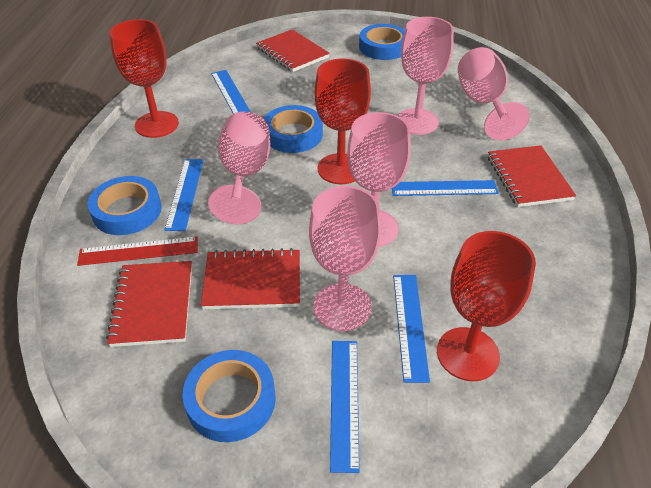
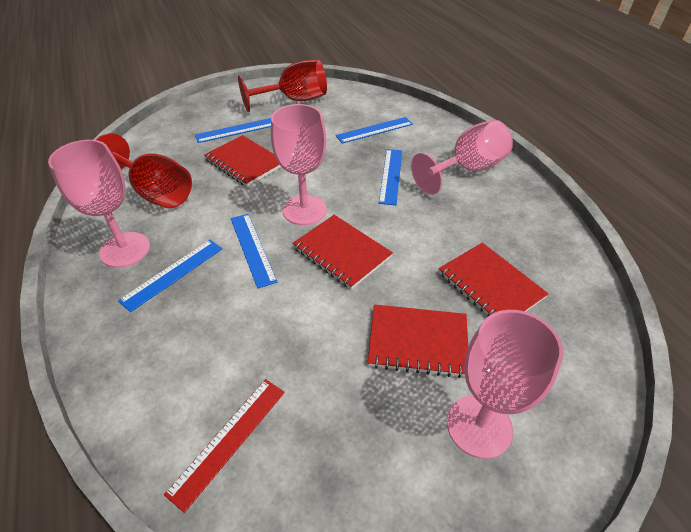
blue tape: 4 -> 0
pink goblet: 5 -> 4
red goblet: 3 -> 2

